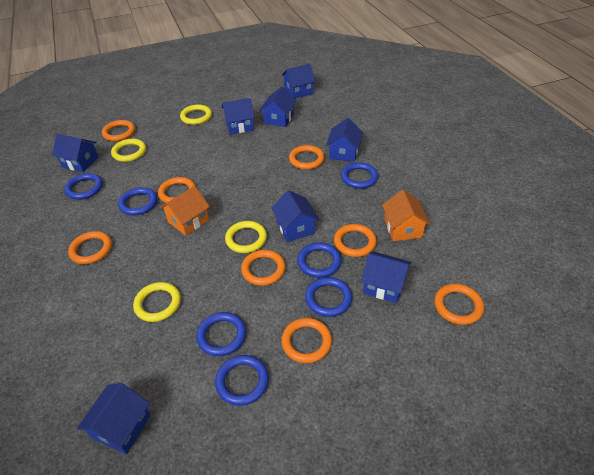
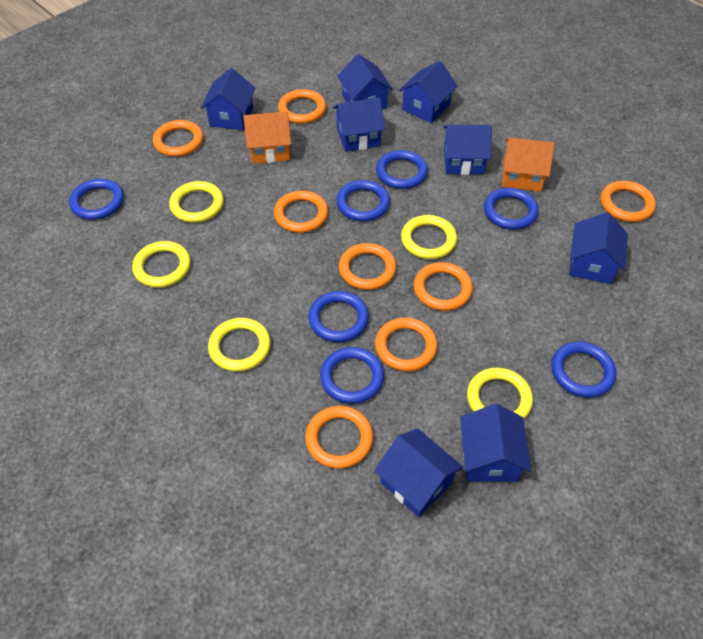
yellow ring: 4 -> 5

